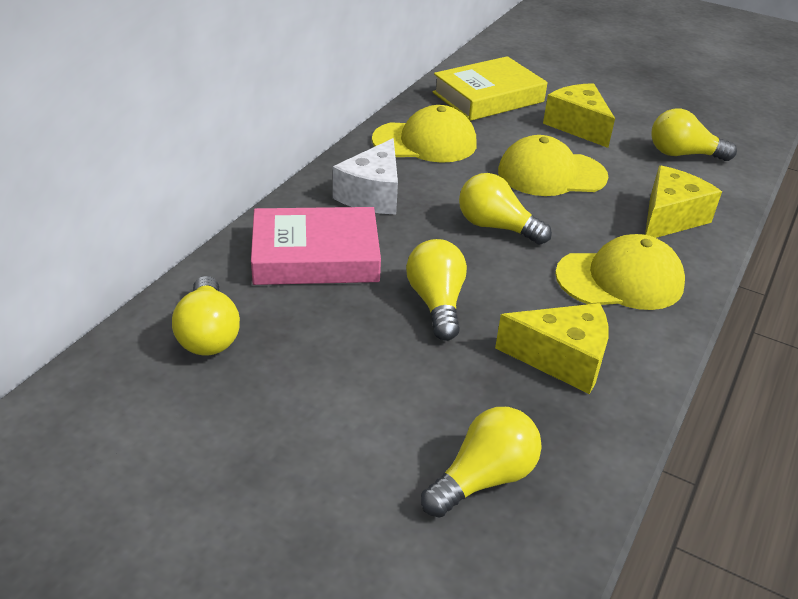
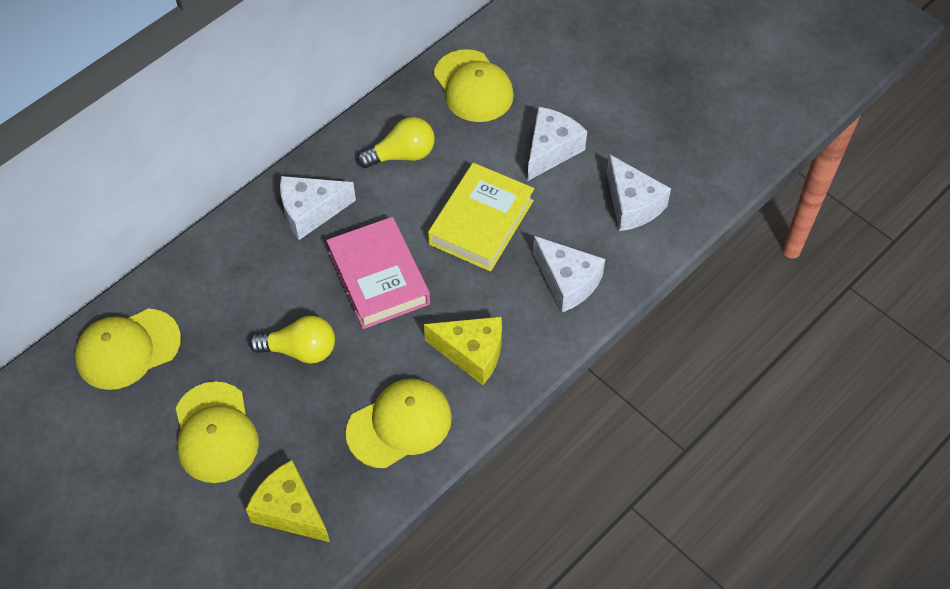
white cheese: 1 -> 4
yellow cap: 3 -> 4
yellow cheese: 3 -> 2
yellow light bulb: 5 -> 2

